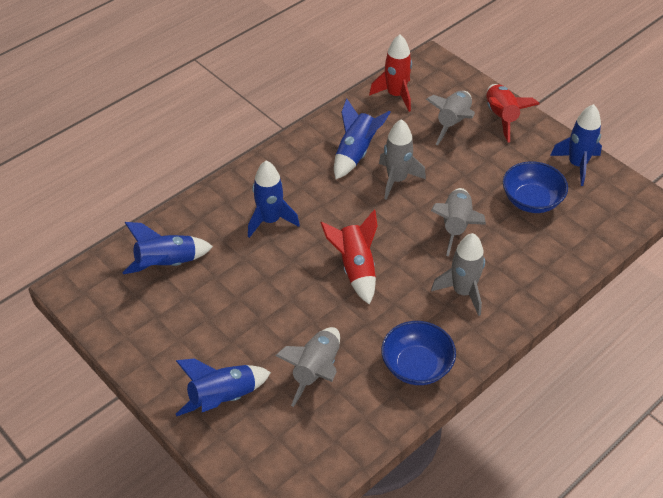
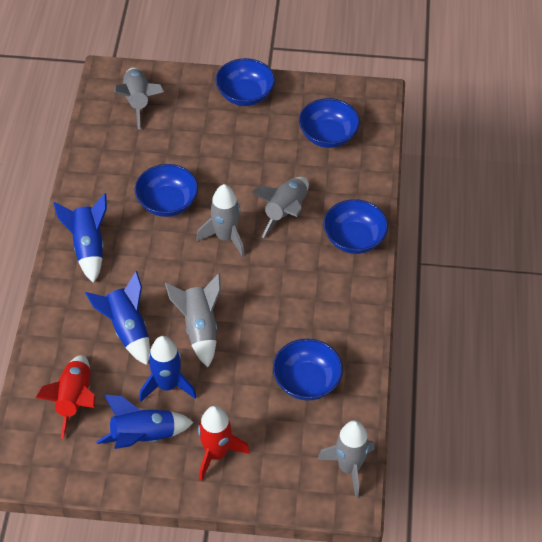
blue bowl: 2 -> 5
blue rocket: 5 -> 4
red rocket: 3 -> 2

